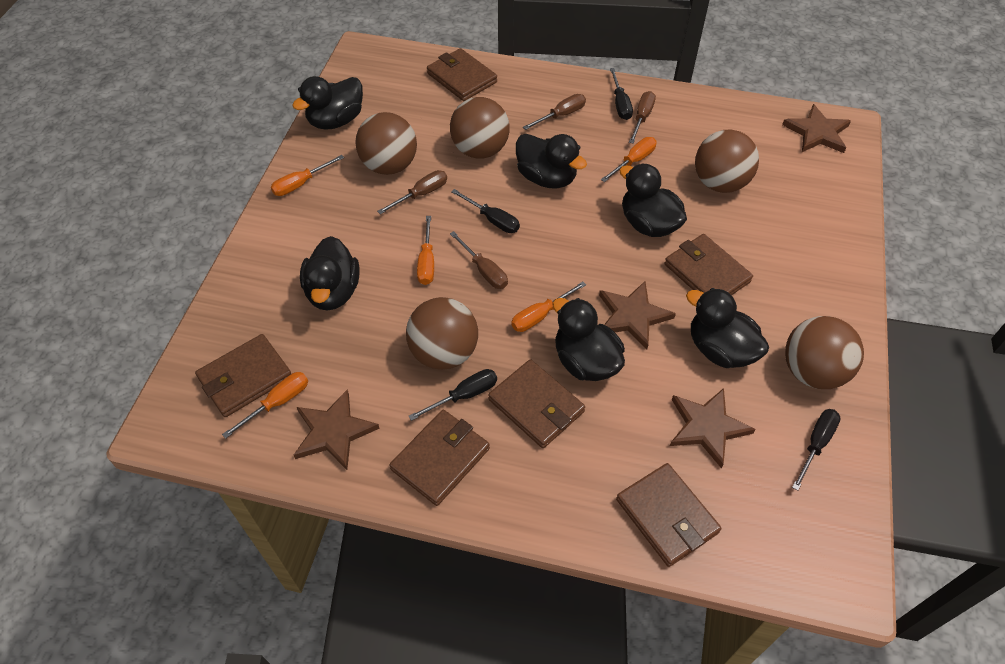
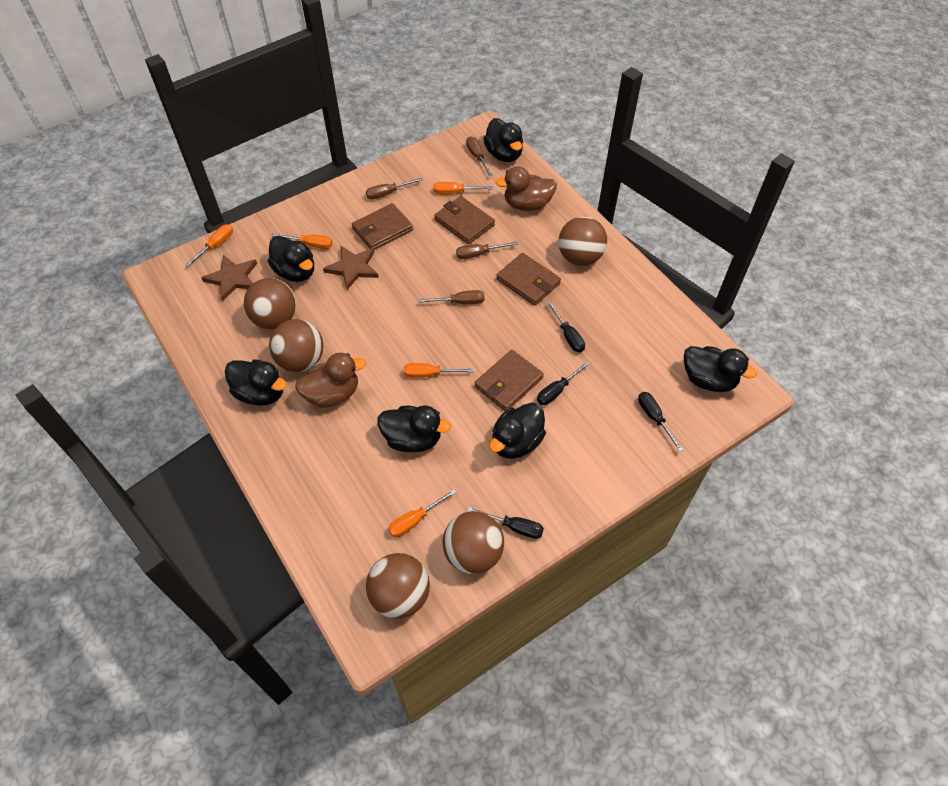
brown duck: 0 -> 2
brown star: 4 -> 2
brown wallet: 6 -> 4

